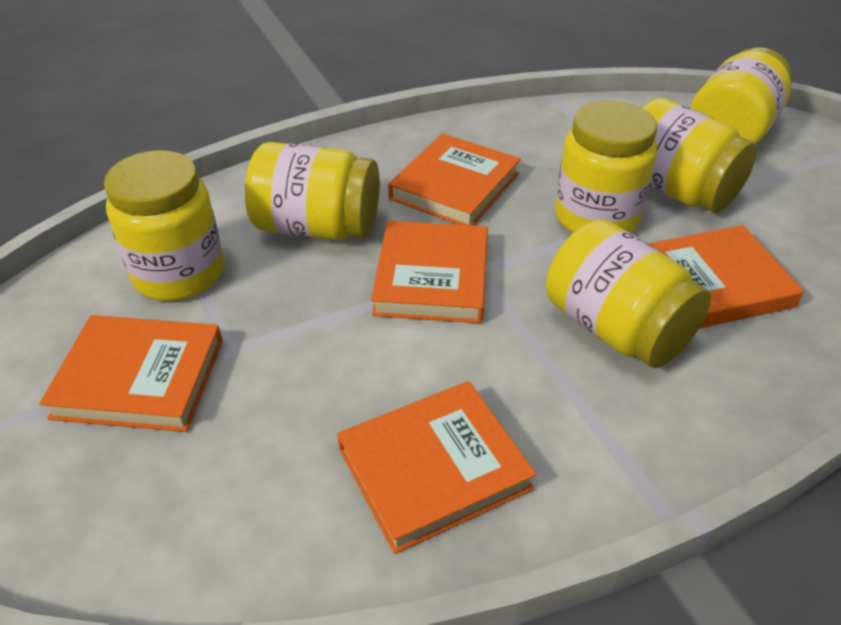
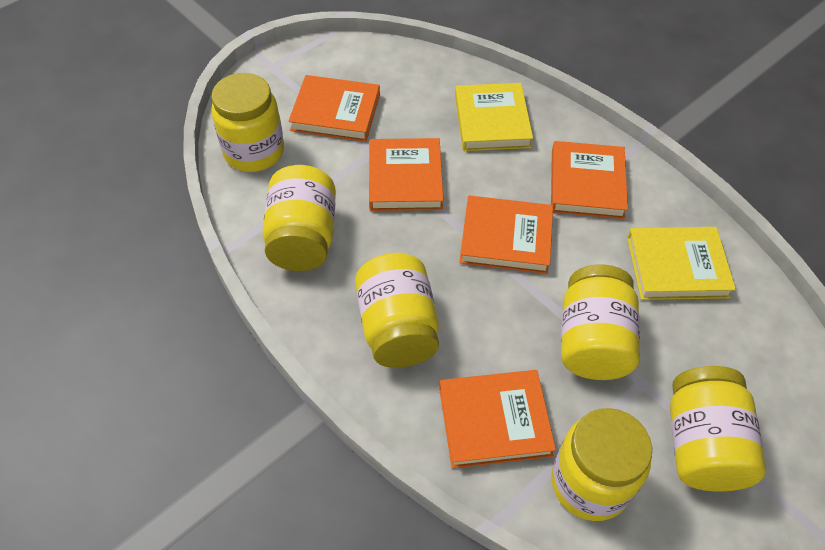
yellow book: 0 -> 2

